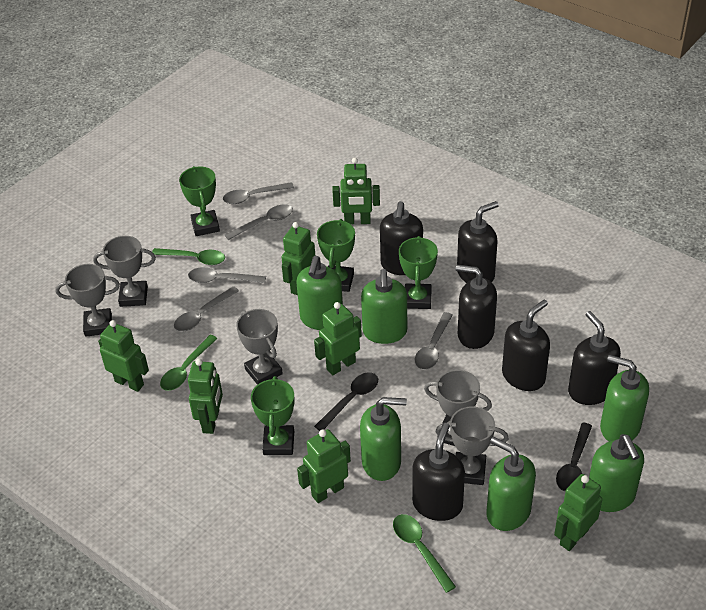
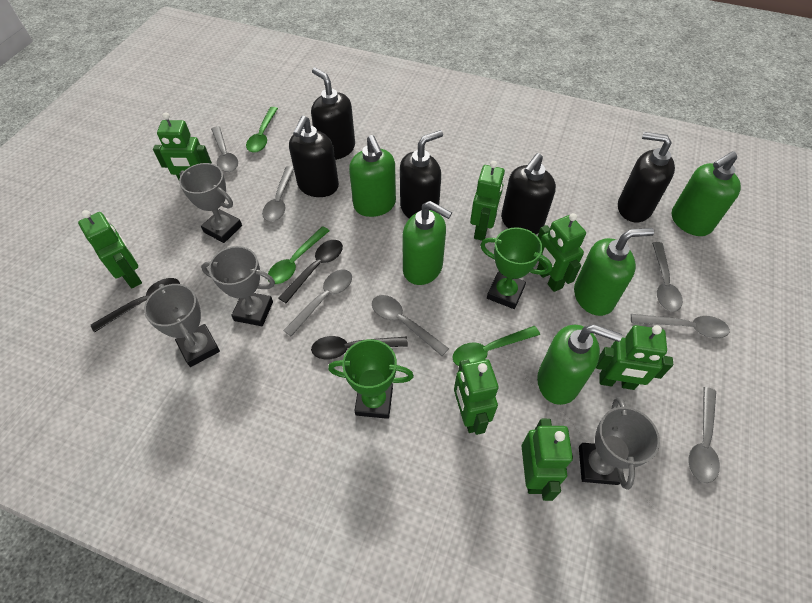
black soap dispenser: 6 -> 5
black spoon: 2 -> 3
green soap dispenser: 6 -> 5
green trophy: 4 -> 2
grey spoon: 5 -> 7
grey trophy: 5 -> 4

